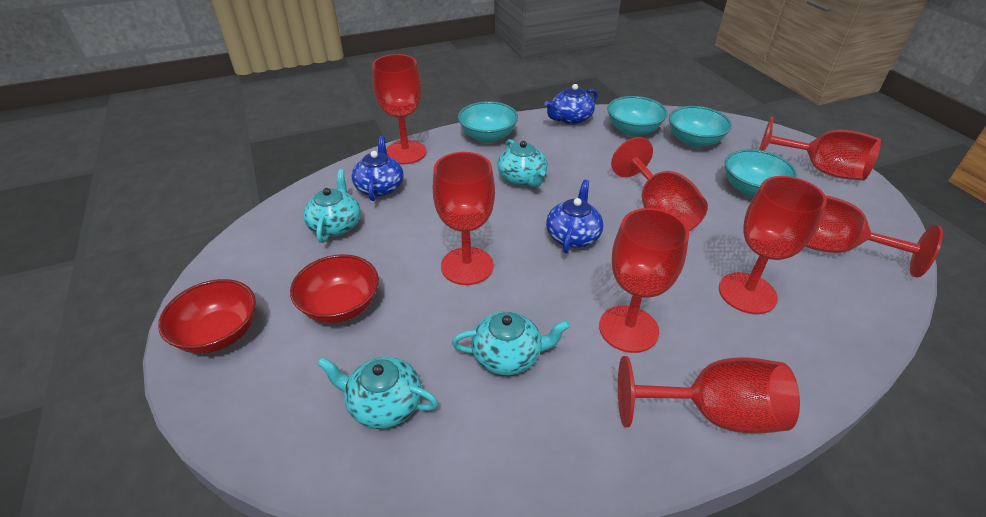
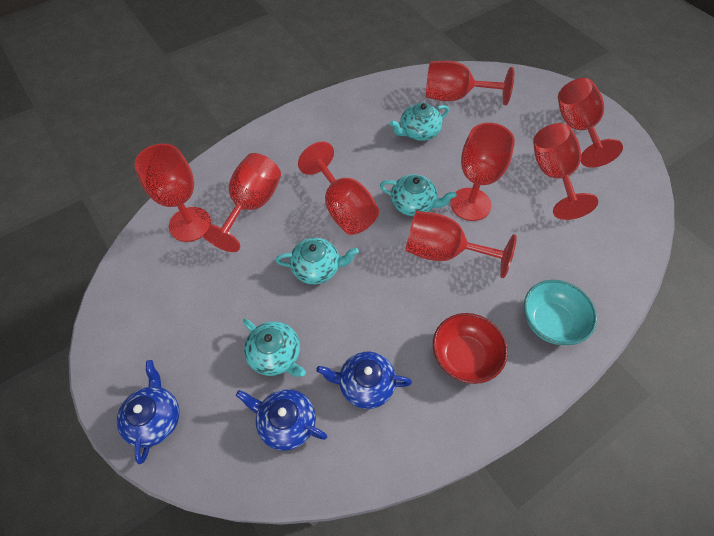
red bowl: 2 -> 1
turquoise bowl: 4 -> 1

